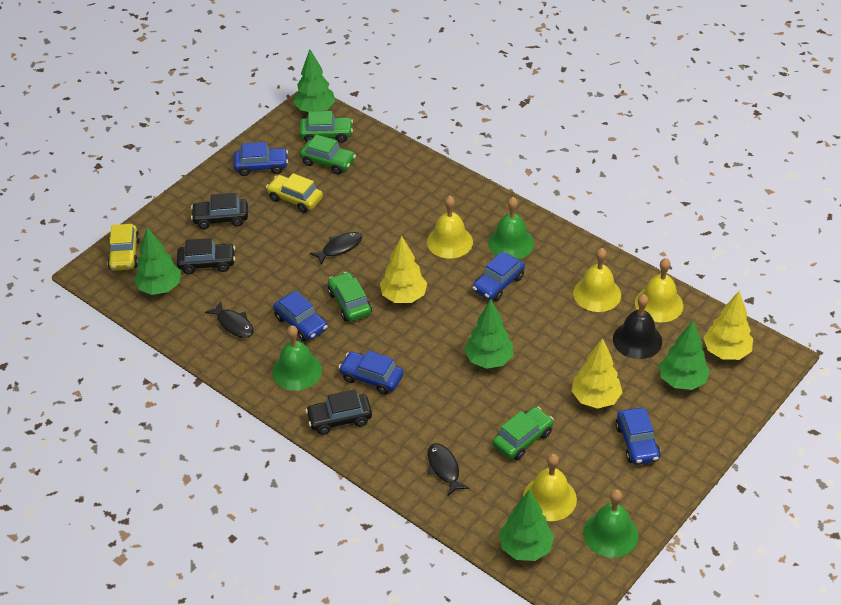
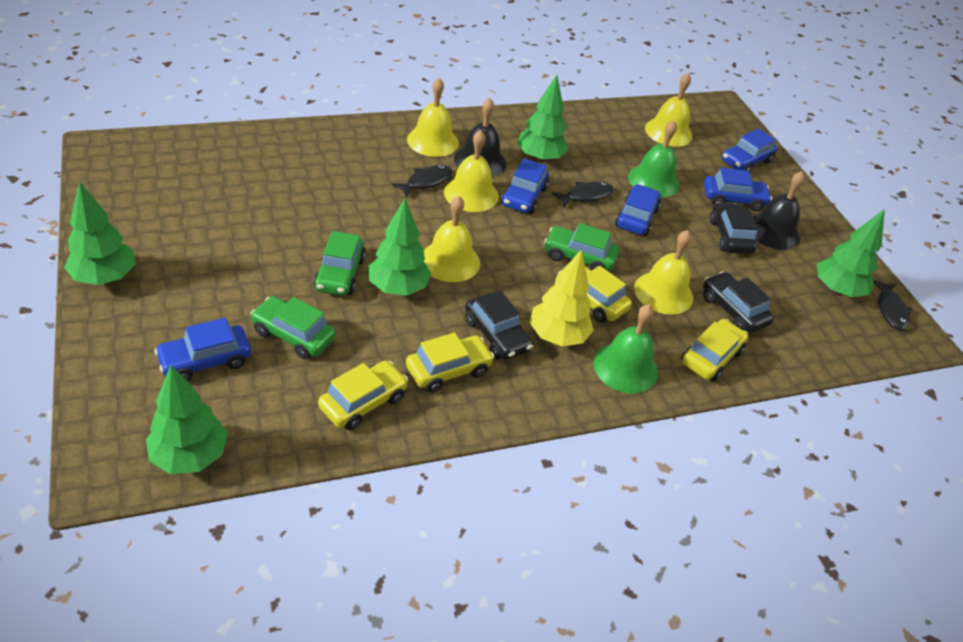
black bell: 1 -> 2
green bell: 3 -> 2
green car: 4 -> 3
yellow bell: 4 -> 5
yellow car: 2 -> 4
yellow tree: 3 -> 1

